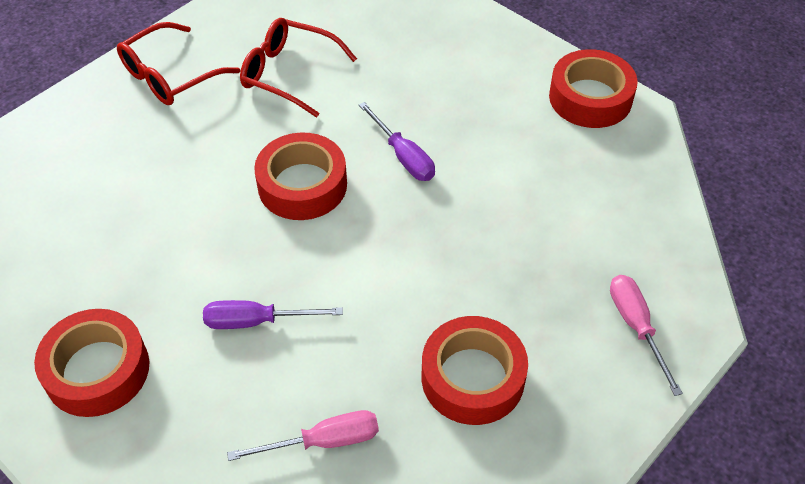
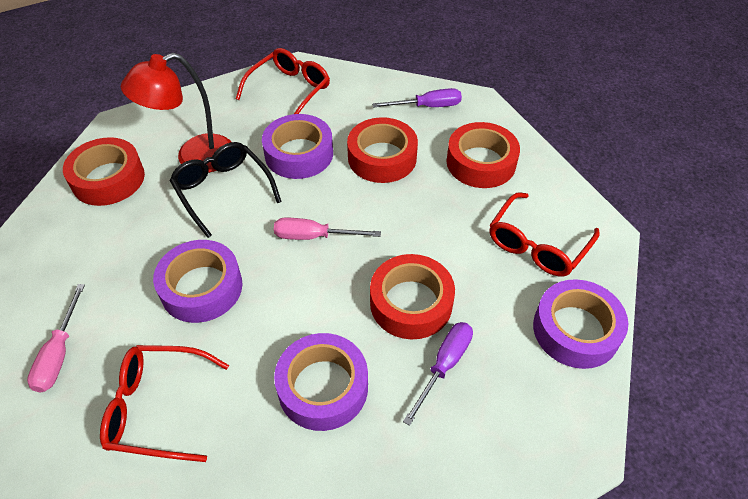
black glasses: 0 -> 1
purple tape: 0 -> 4
red glasses: 2 -> 3
red lamp: 0 -> 1

